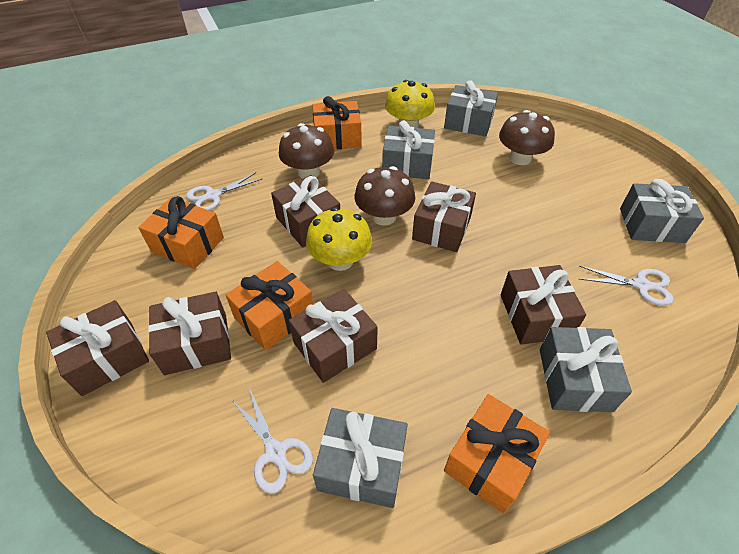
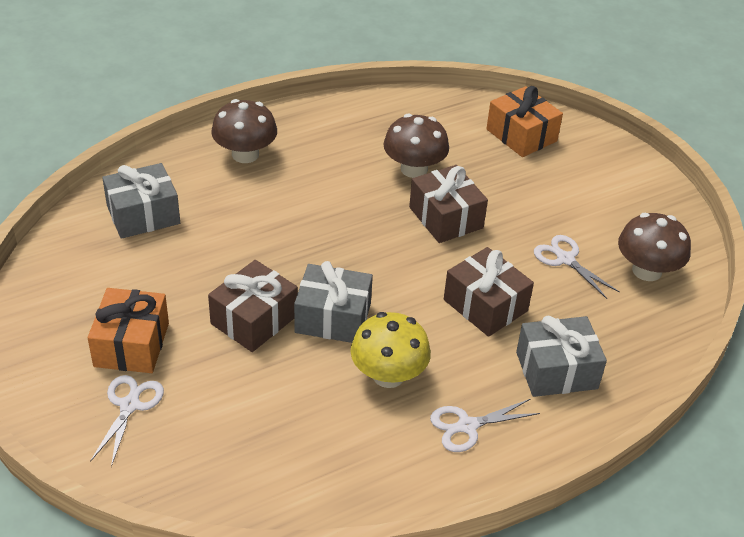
brown gift: 6 -> 3
grey gift: 5 -> 3
orange gift: 4 -> 2
yellow mushroom: 2 -> 1

